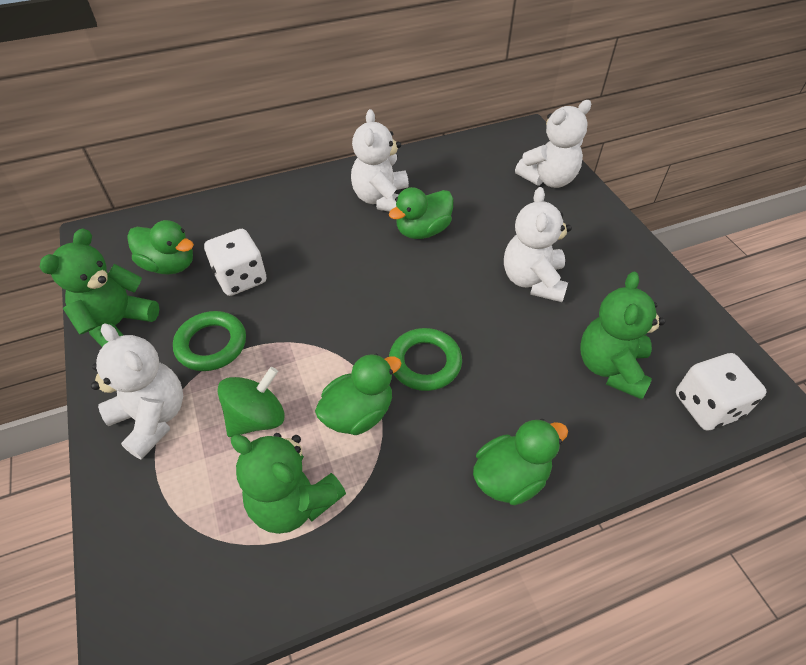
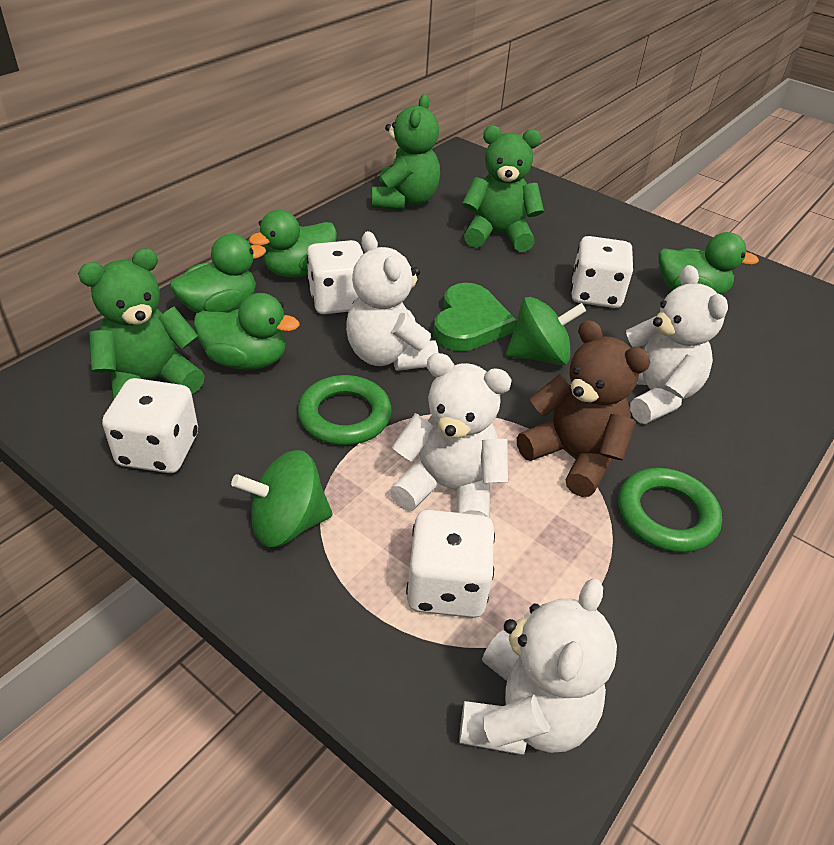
brown teddy bear: 0 -> 1
green heart: 0 -> 1
green spinning top: 1 -> 2
white dice: 2 -> 4

